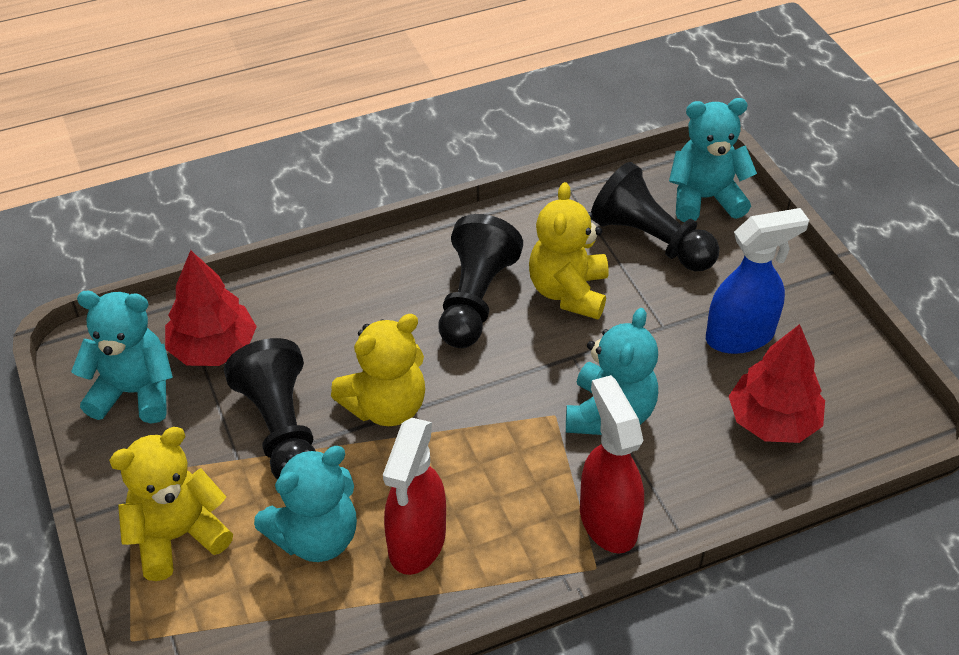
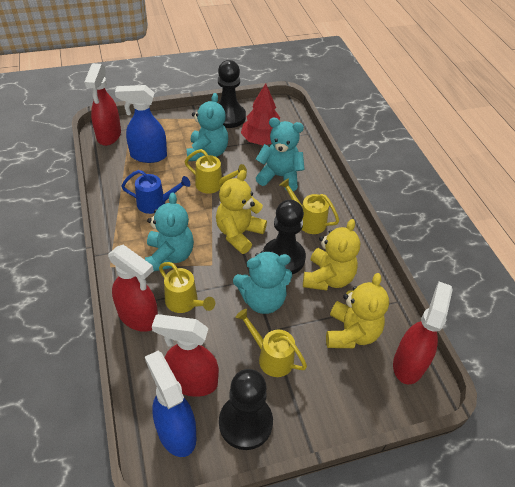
blue spray bottle: 1 -> 2
blue watering can: 0 -> 1
red spray bottle: 2 -> 4
red tree: 2 -> 1
yellow watering can: 0 -> 4

